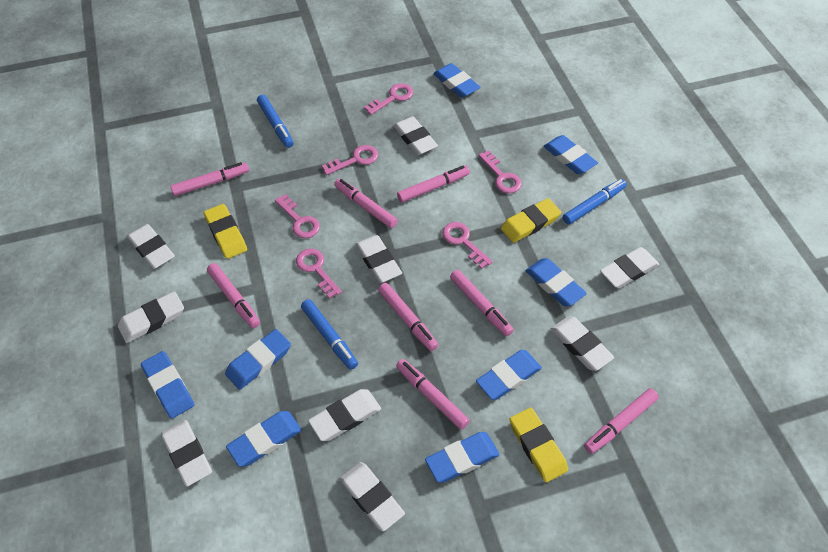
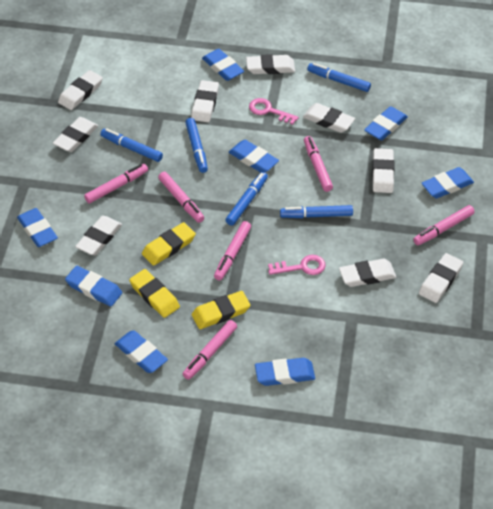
blue marker: 3 -> 5
pink key: 6 -> 2
pink marker: 8 -> 6

